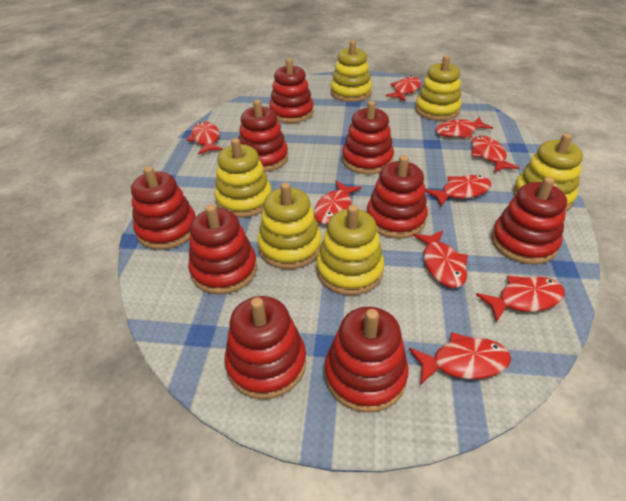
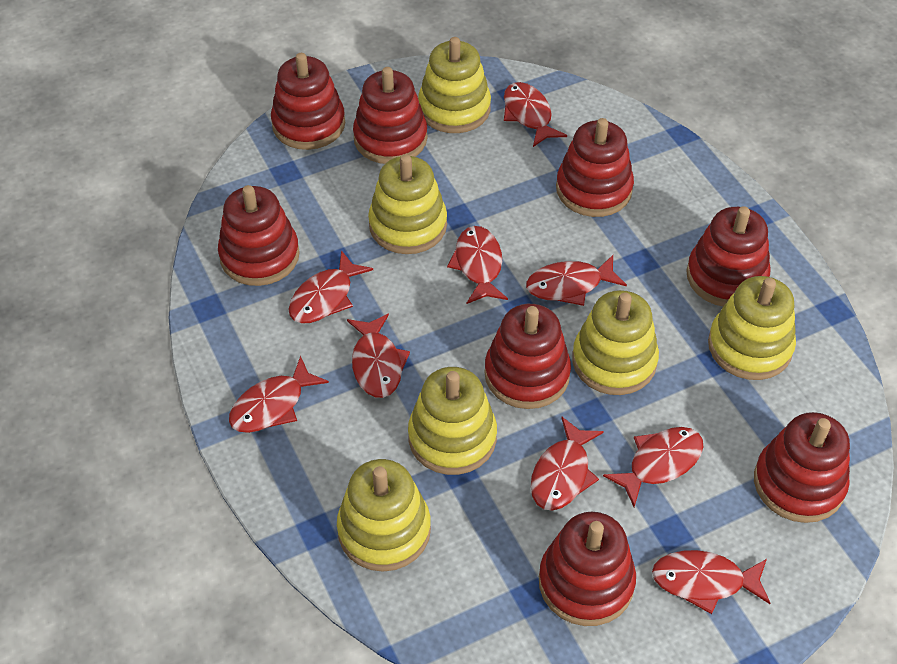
red stacking toy: 9 -> 8

